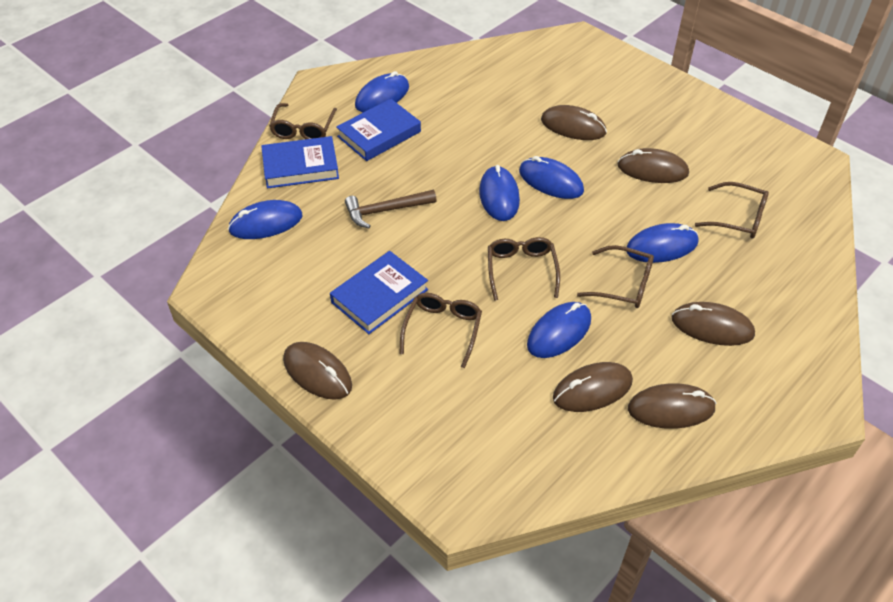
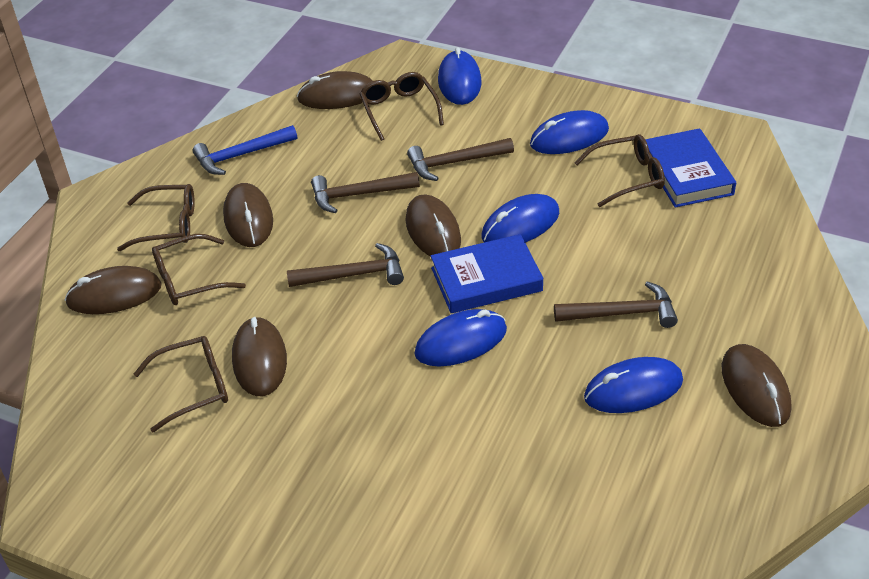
blue book: 3 -> 2
blue hammer: 0 -> 1
blue mouse: 6 -> 5
brown hammer: 1 -> 4

